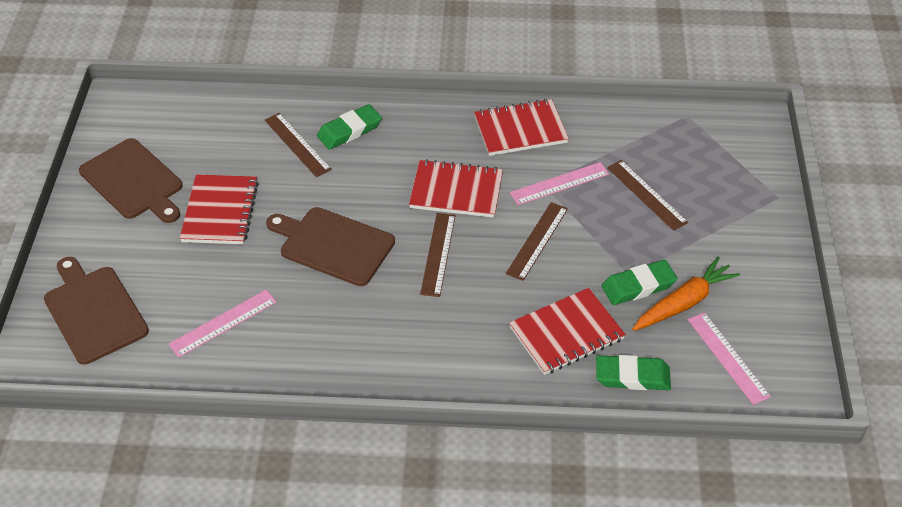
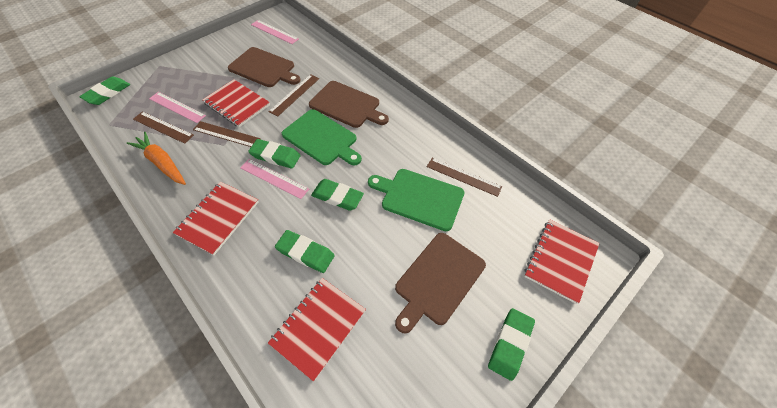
green cutting board: 0 -> 2
green eraser: 3 -> 5

